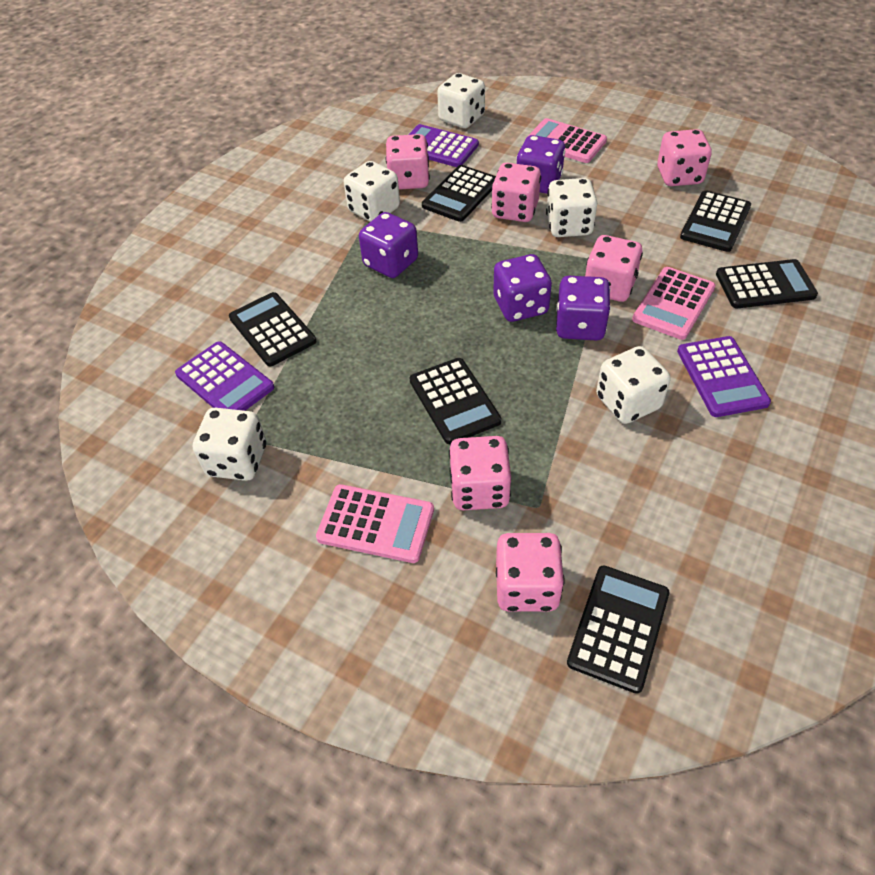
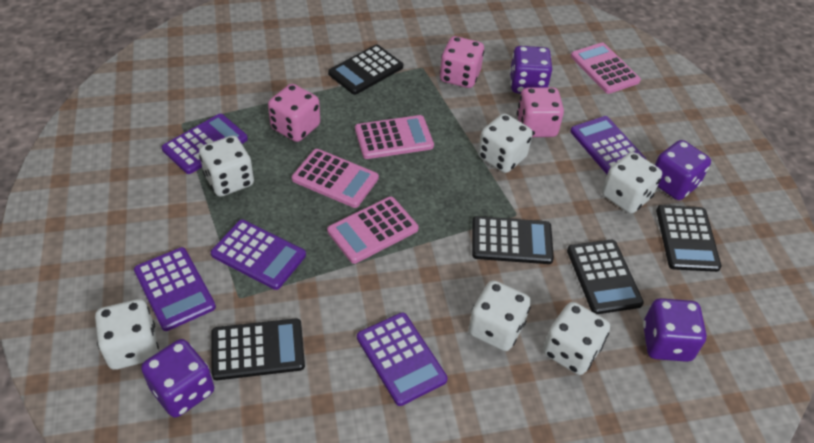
black calculator: 6 -> 5
pink calculator: 3 -> 4
pink dice: 6 -> 3
purple calculator: 3 -> 5
white dice: 5 -> 6

